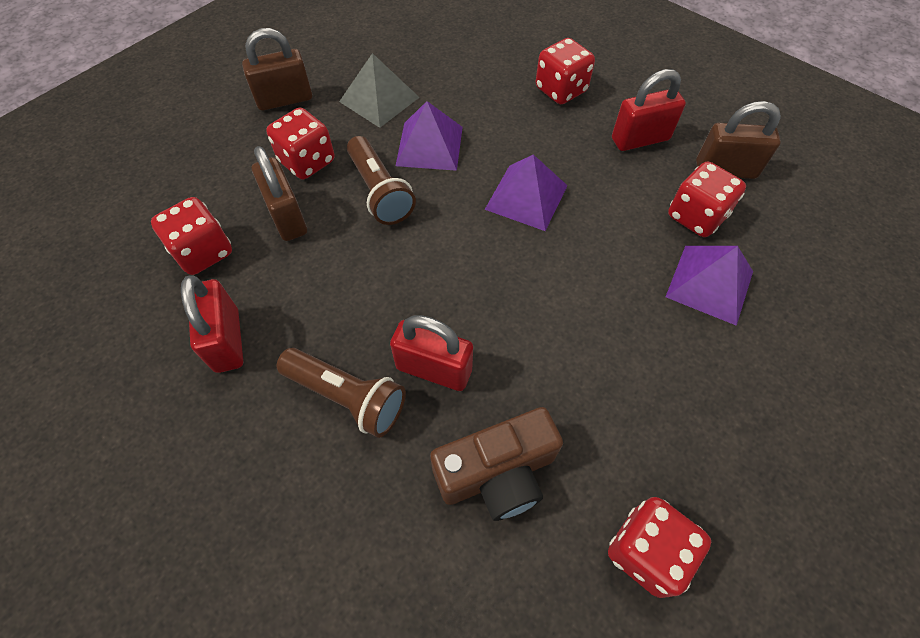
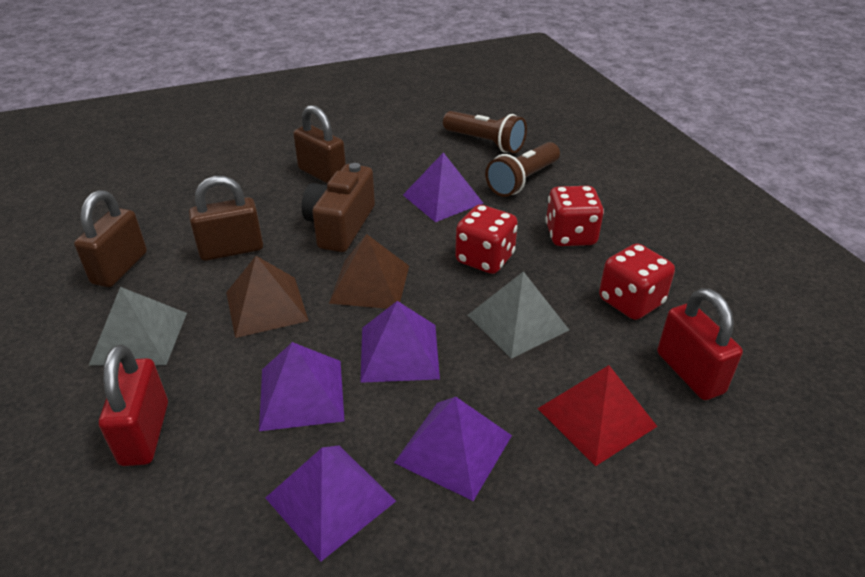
brown pyramid: 0 -> 2
grey pyramid: 1 -> 2
purple pyramid: 3 -> 5
red dice: 5 -> 3
red padlock: 3 -> 2
red pyramid: 0 -> 1

